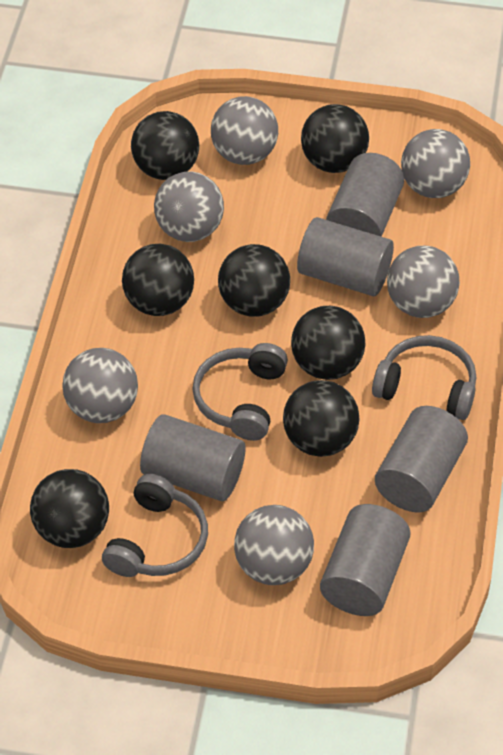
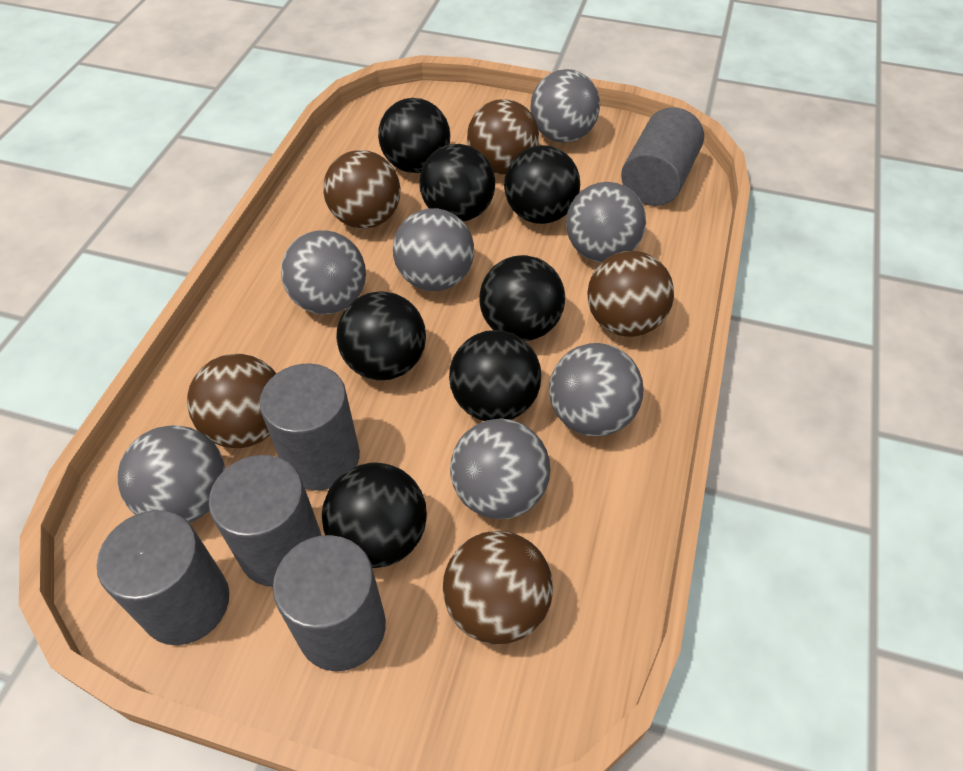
brown ball: 0 -> 5
grey ball: 6 -> 7
grey headphones: 3 -> 0

